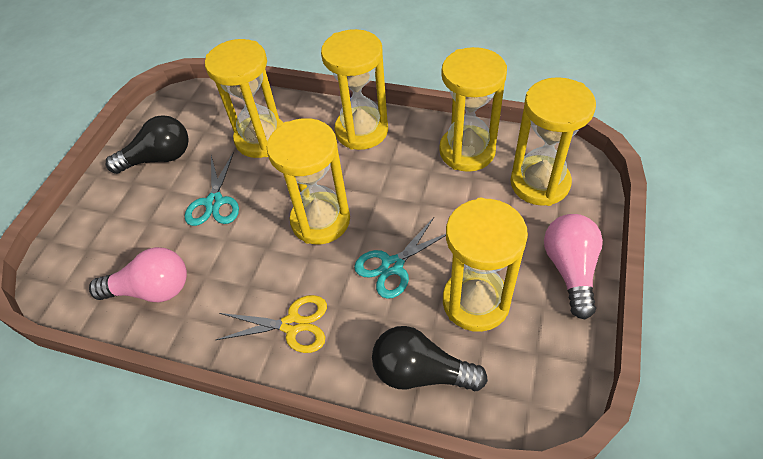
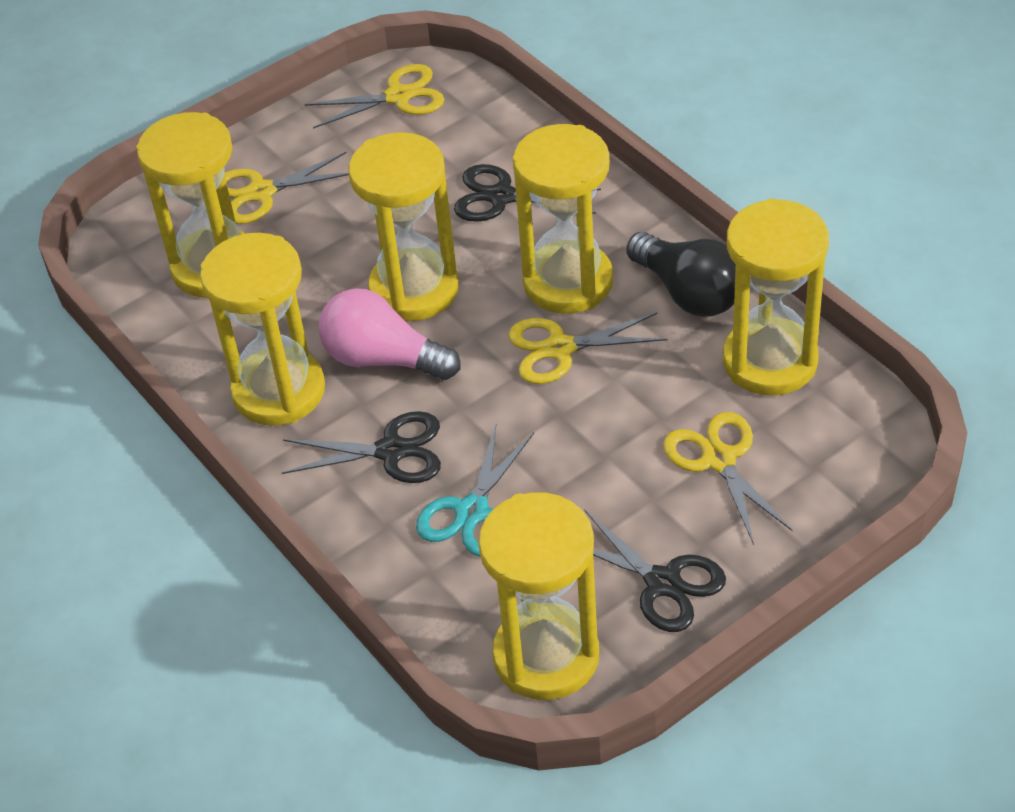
black light bulb: 2 -> 1
black scissors: 0 -> 3
pink light bulb: 2 -> 1
turquoise scissors: 2 -> 1
yellow scissors: 1 -> 4

